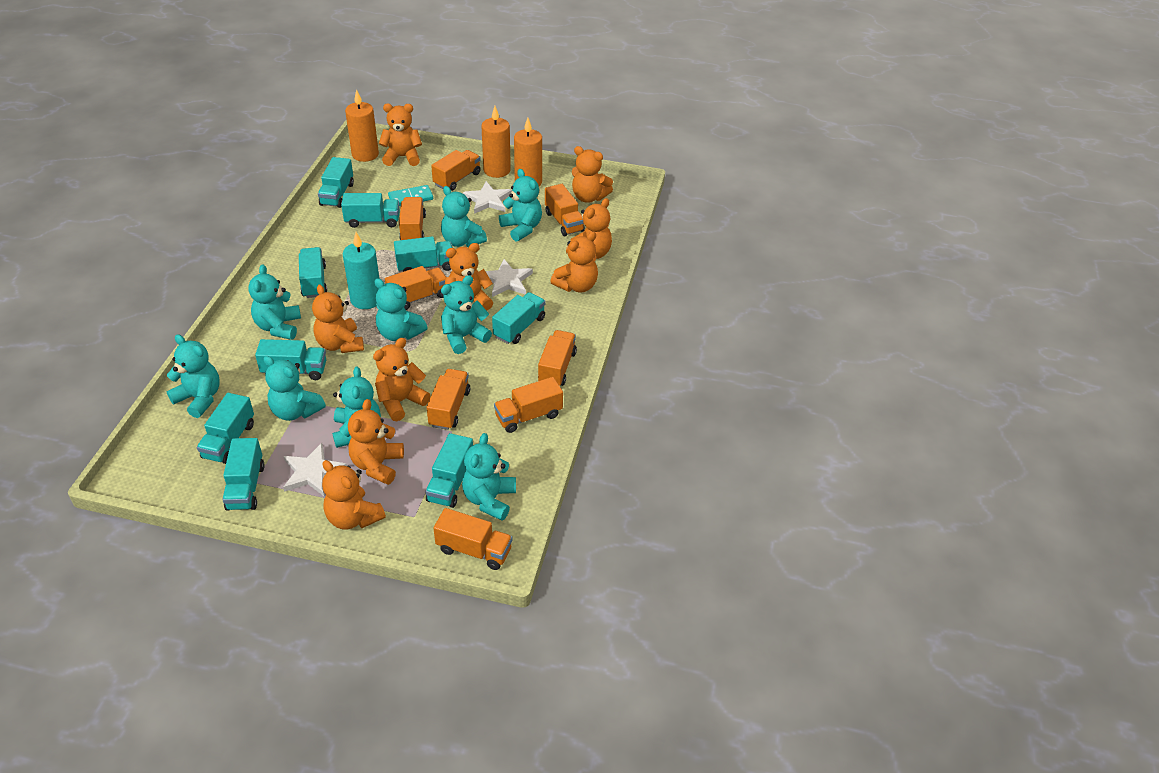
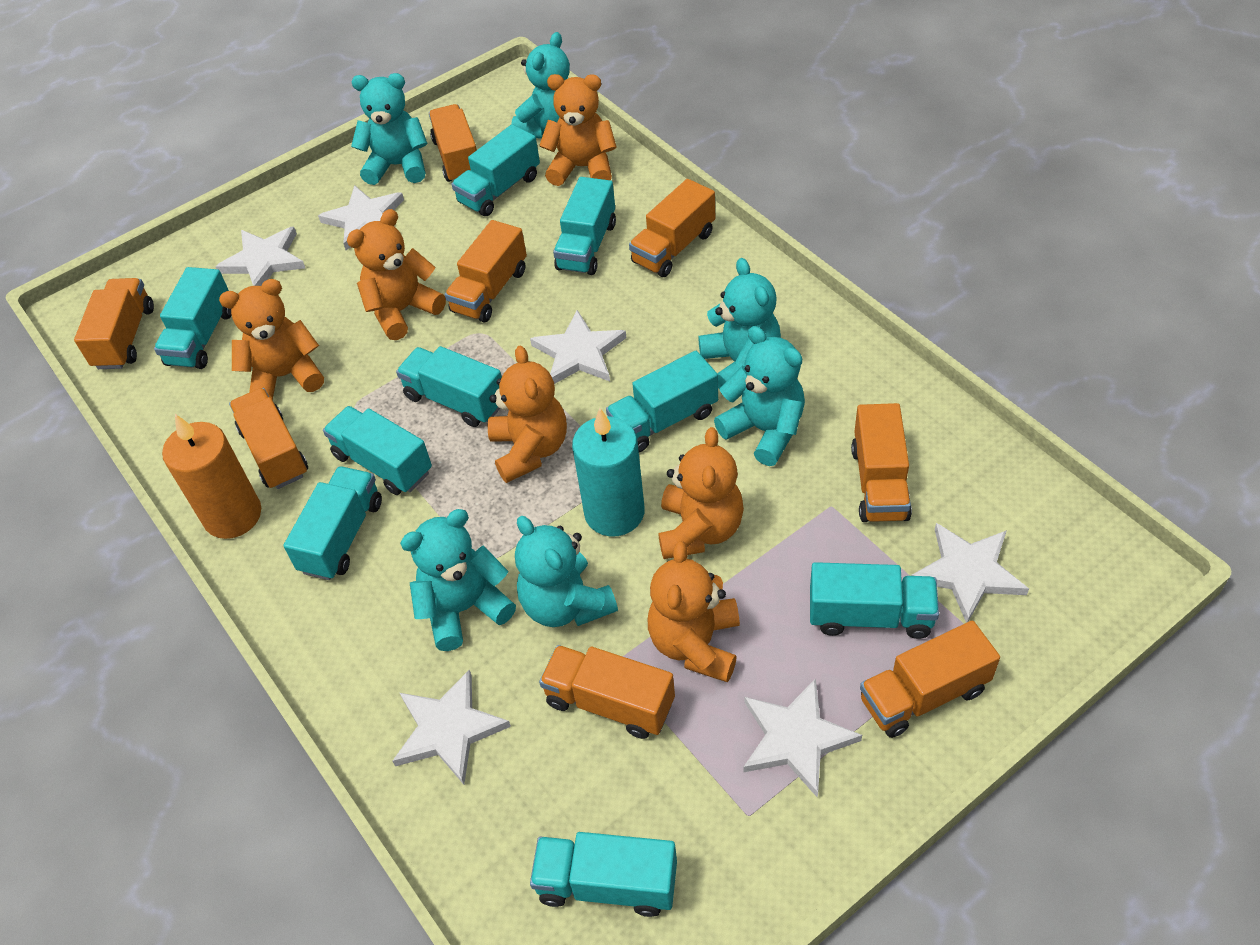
orange candle: 3 -> 1
orange teddy bear: 9 -> 6
turquoise domino: 1 -> 0
turquoise teddy bear: 9 -> 6
white star: 3 -> 6

